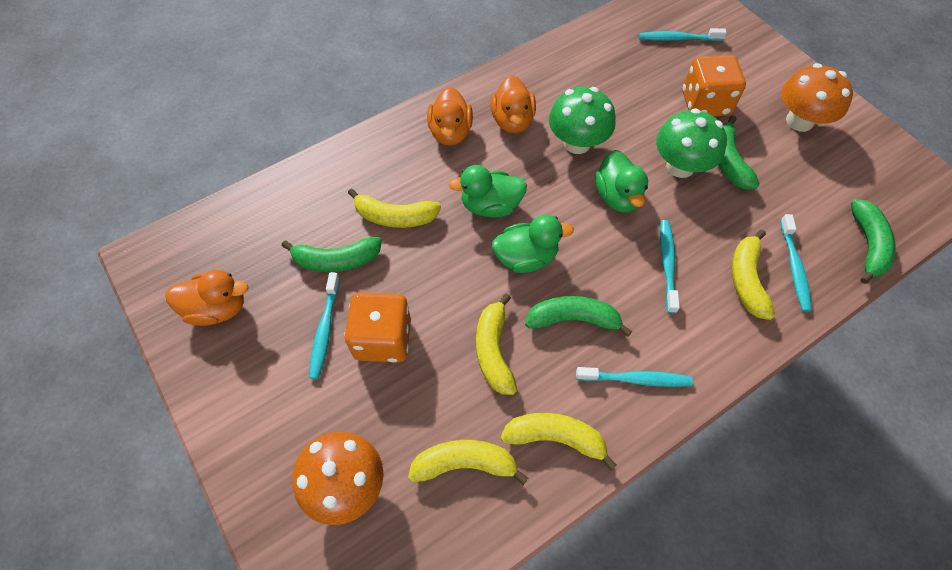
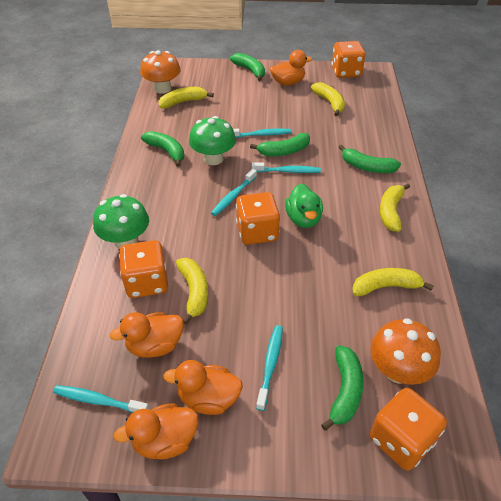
green banana: 4 -> 5
green duck: 3 -> 1
orange dice: 2 -> 4
orange duck: 3 -> 4

